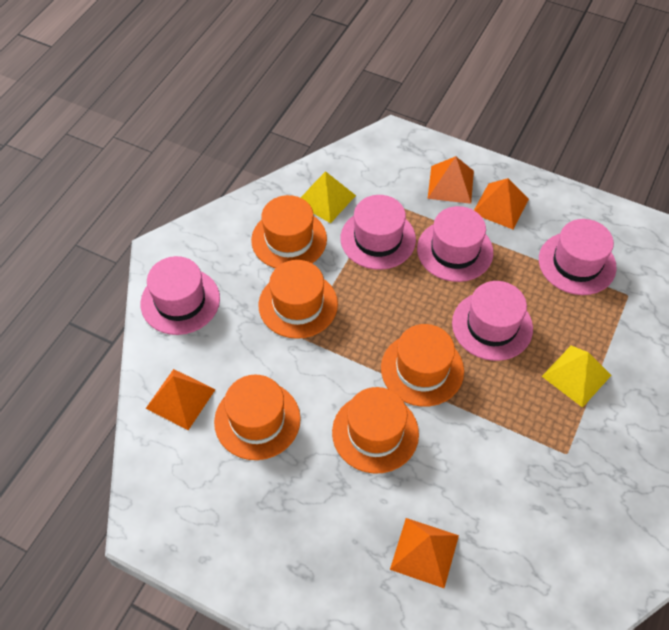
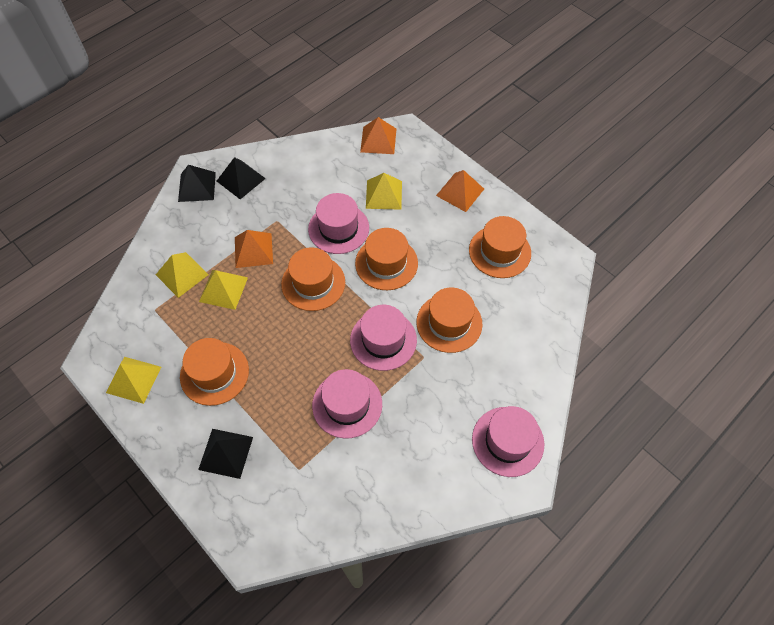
black pyramid: 0 -> 3
orange pyramid: 4 -> 3
pink hat: 5 -> 4
yellow pyramid: 2 -> 4

